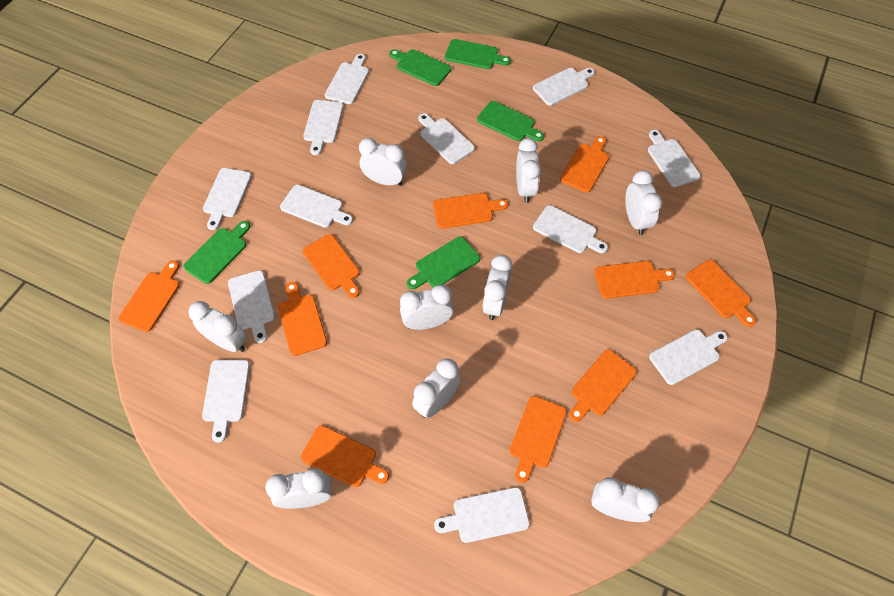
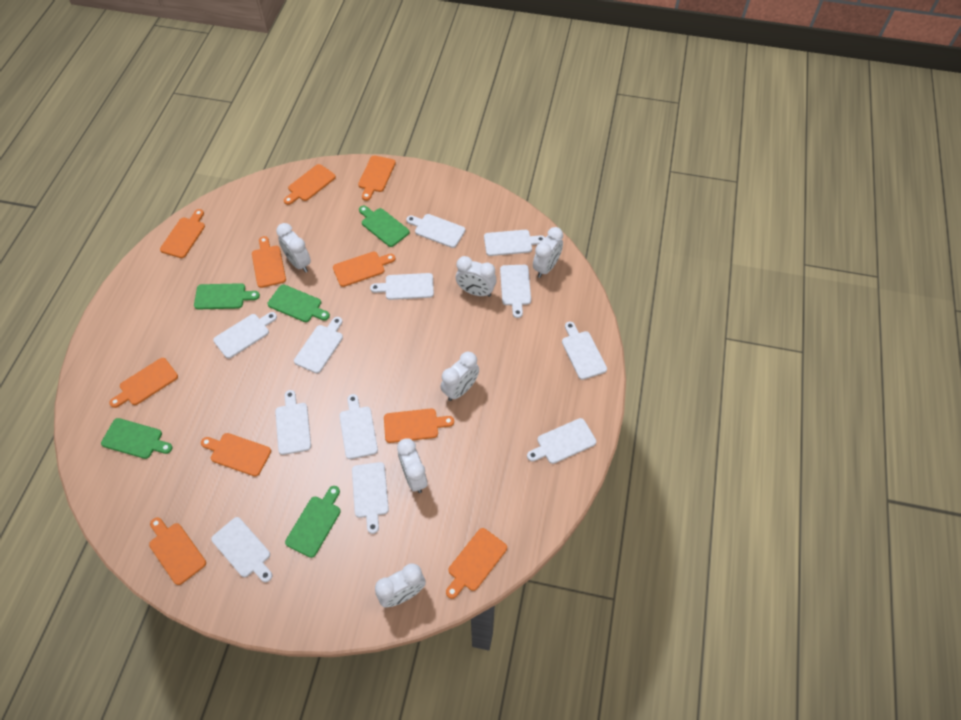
white clock: 9 -> 6

